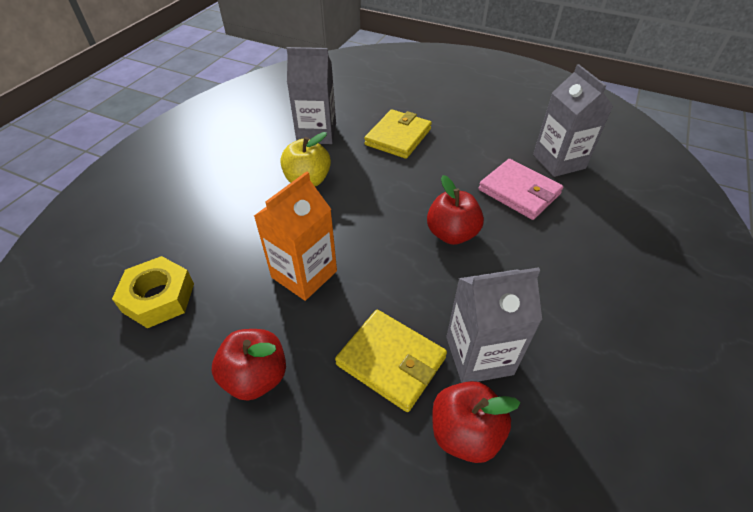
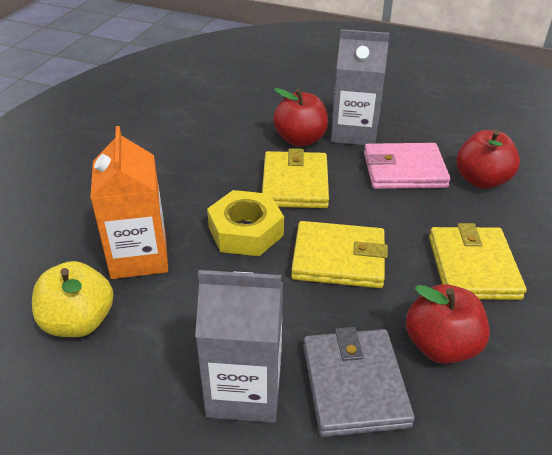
grey carton: 3 -> 2
grey wallet: 0 -> 1
yellow wallet: 2 -> 3

